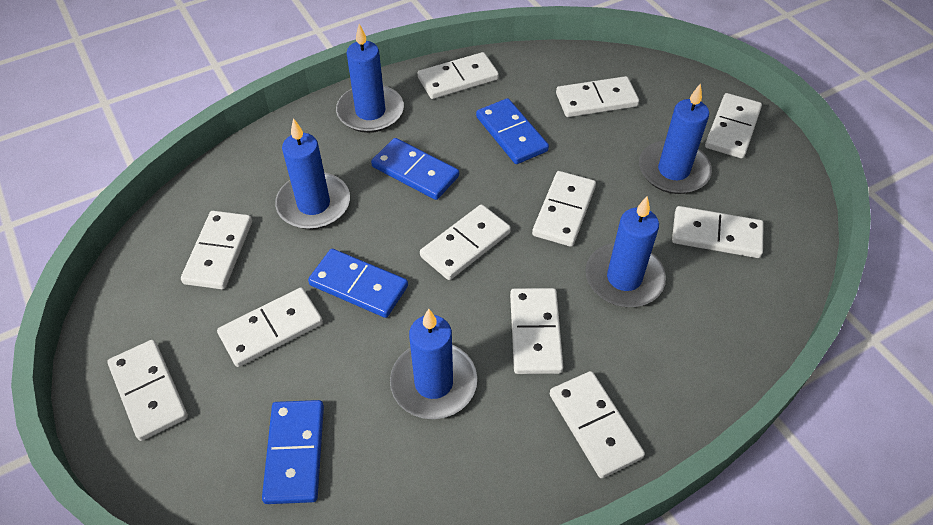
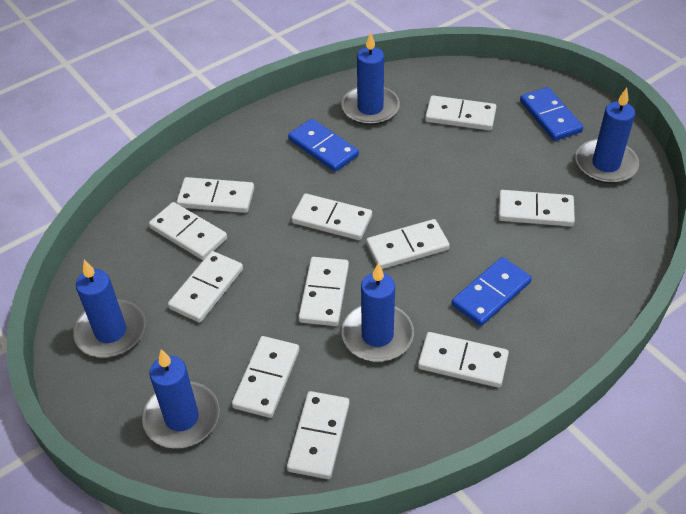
blue domino: 4 -> 3

